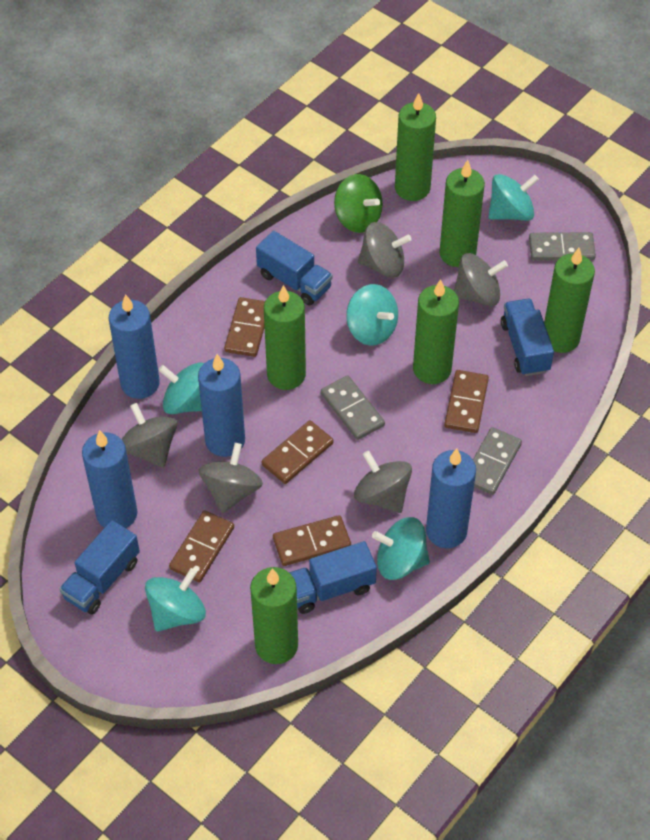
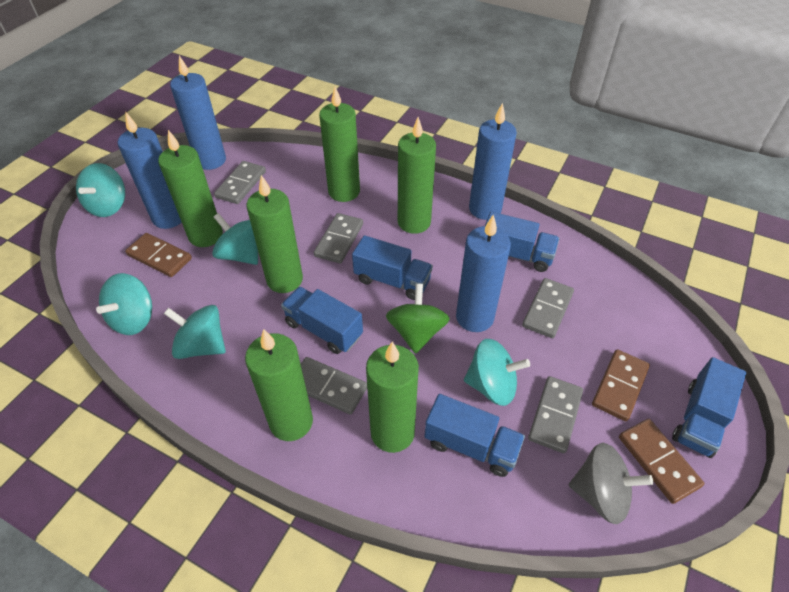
blue truck: 4 -> 5
brown domino: 5 -> 3
grey domino: 3 -> 5
grey spinning top: 5 -> 1

